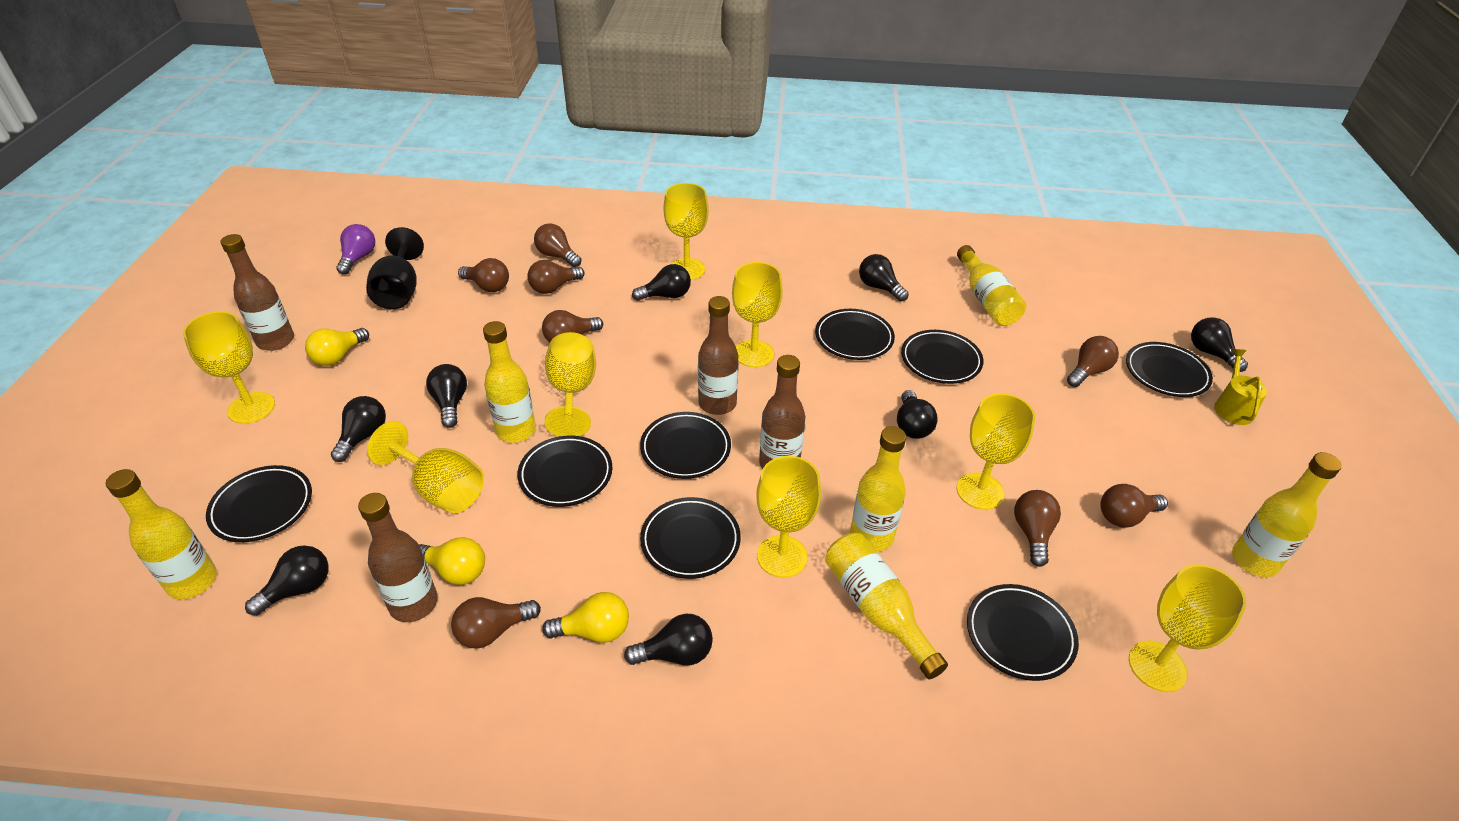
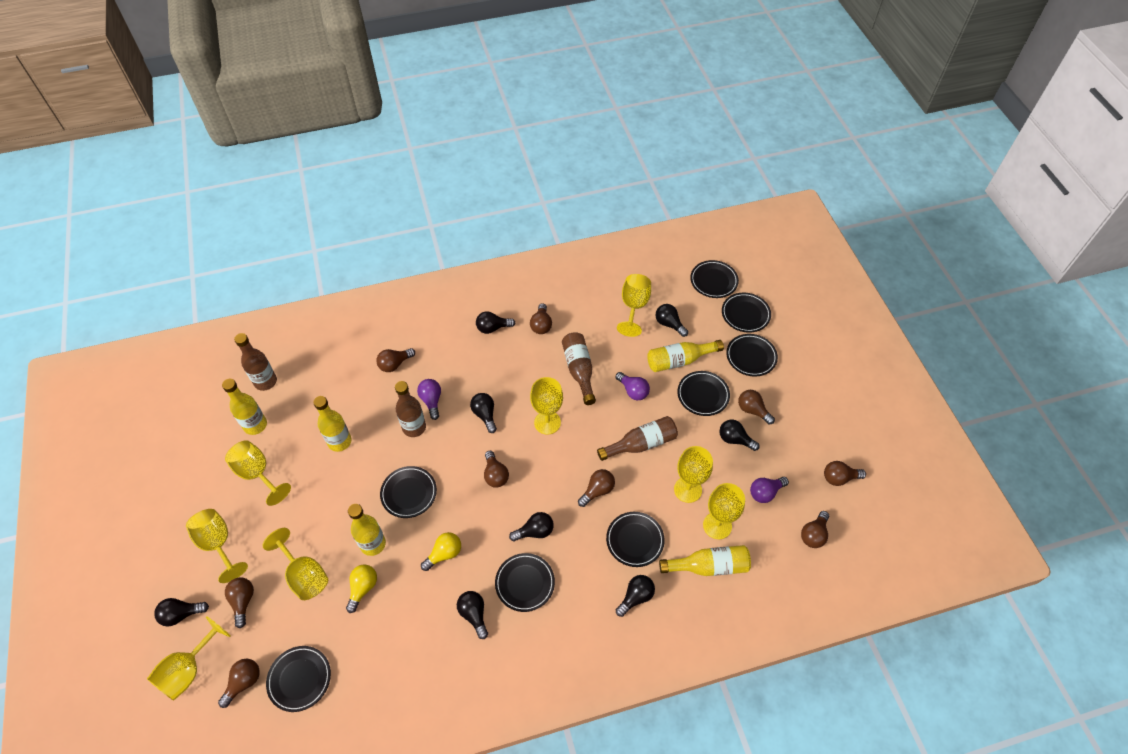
black goblet: 1 -> 0
brown light bulb: 8 -> 9
purple light bulb: 1 -> 3
yellow bottle: 6 -> 5
yellow light bulb: 3 -> 2
yellow watering can: 1 -> 0

